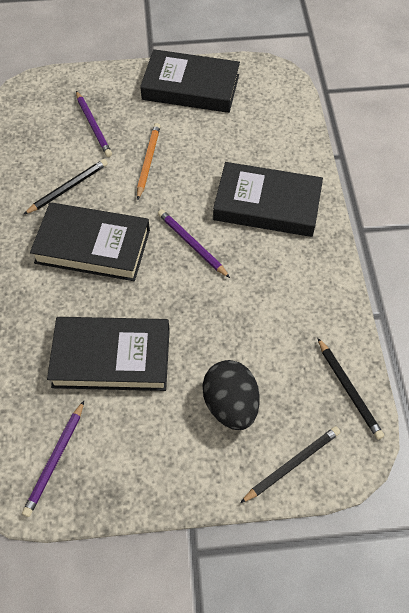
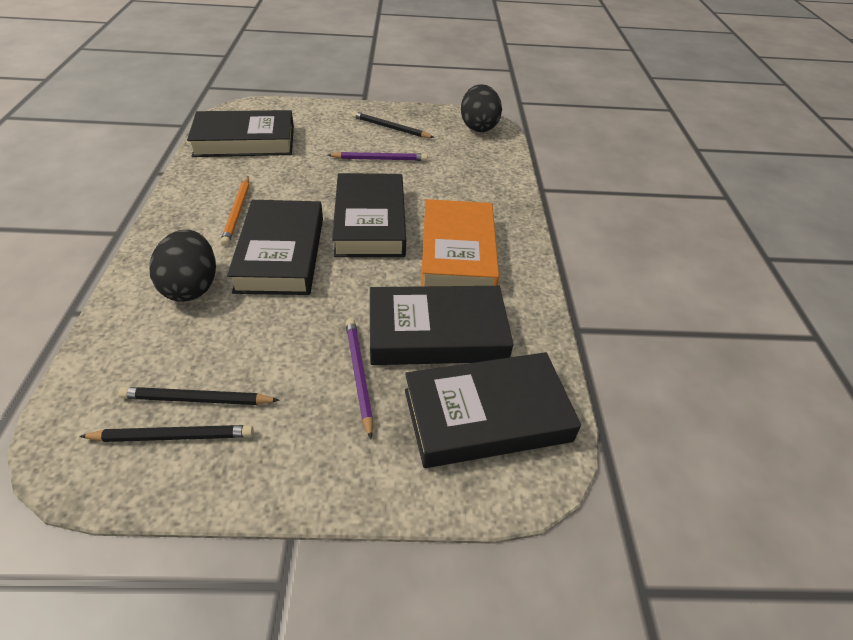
black book: 4 -> 5
black egg: 1 -> 2
orange book: 0 -> 1
purple pencil: 3 -> 2

